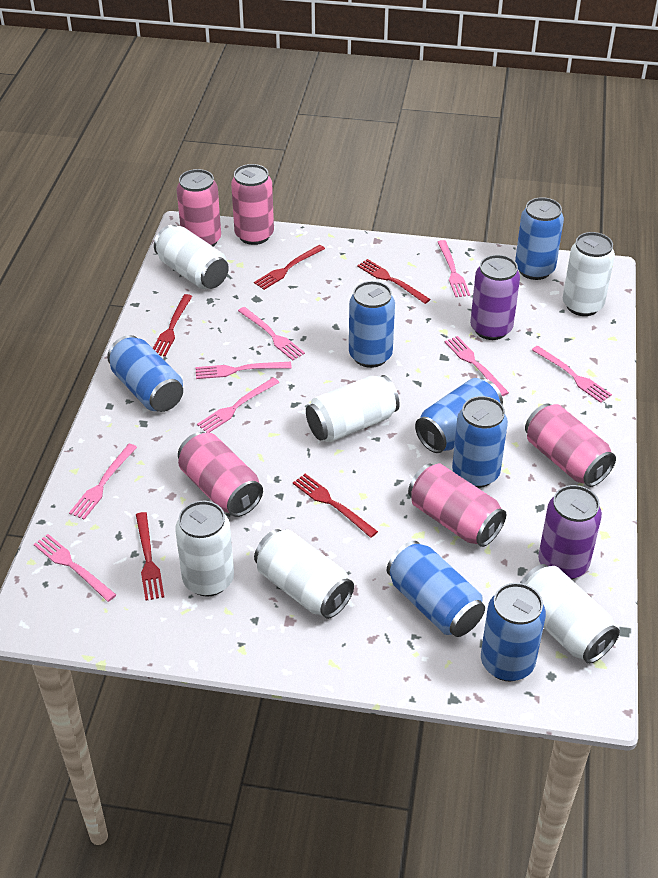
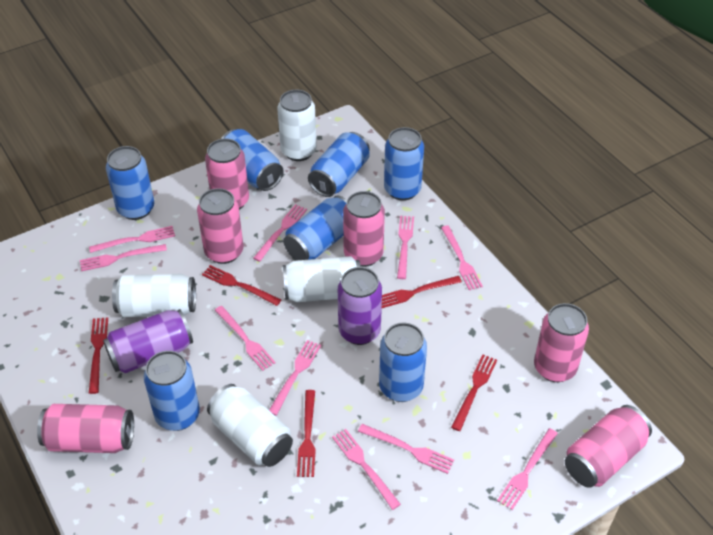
pink can: 5 -> 6
pink fork: 8 -> 10
white can: 6 -> 4

